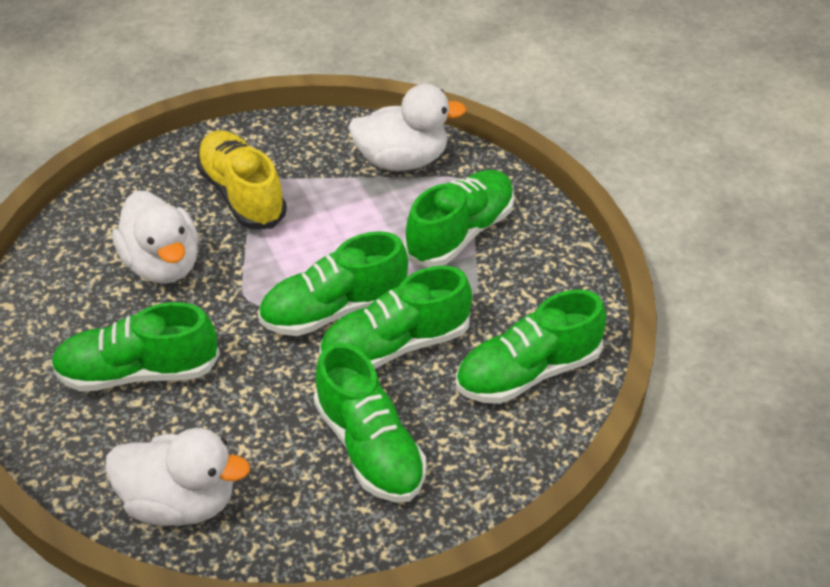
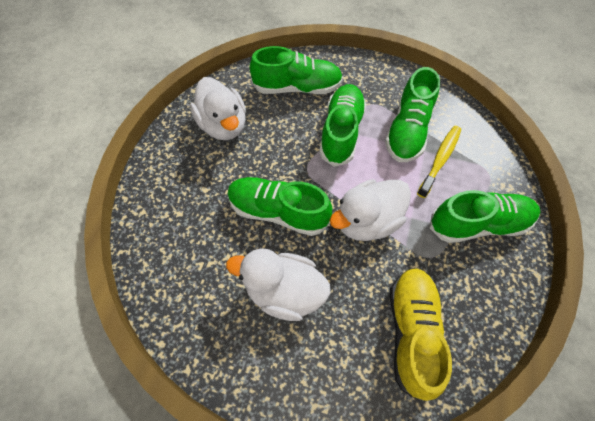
green shoe: 6 -> 5
yellow toothbrush: 0 -> 1

